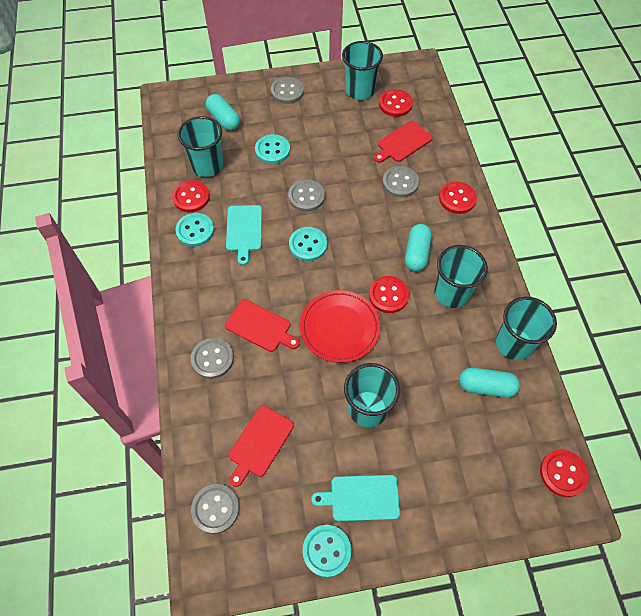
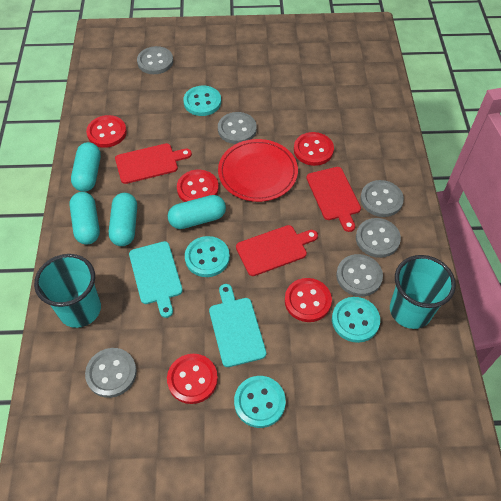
grey button: 5 -> 6
turquoise capsule: 3 -> 4
turquoise cup: 5 -> 2

